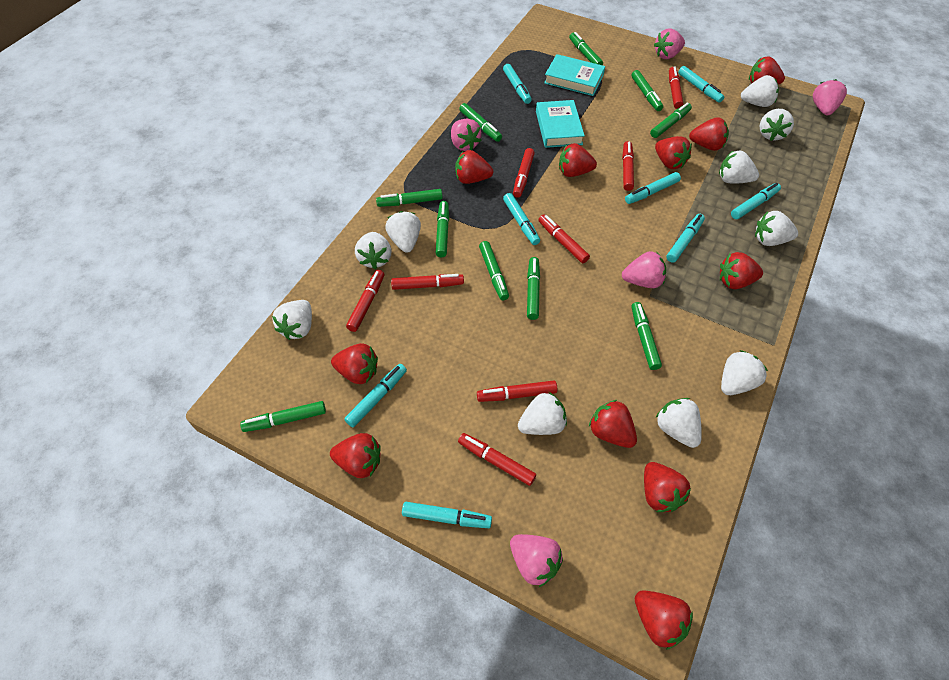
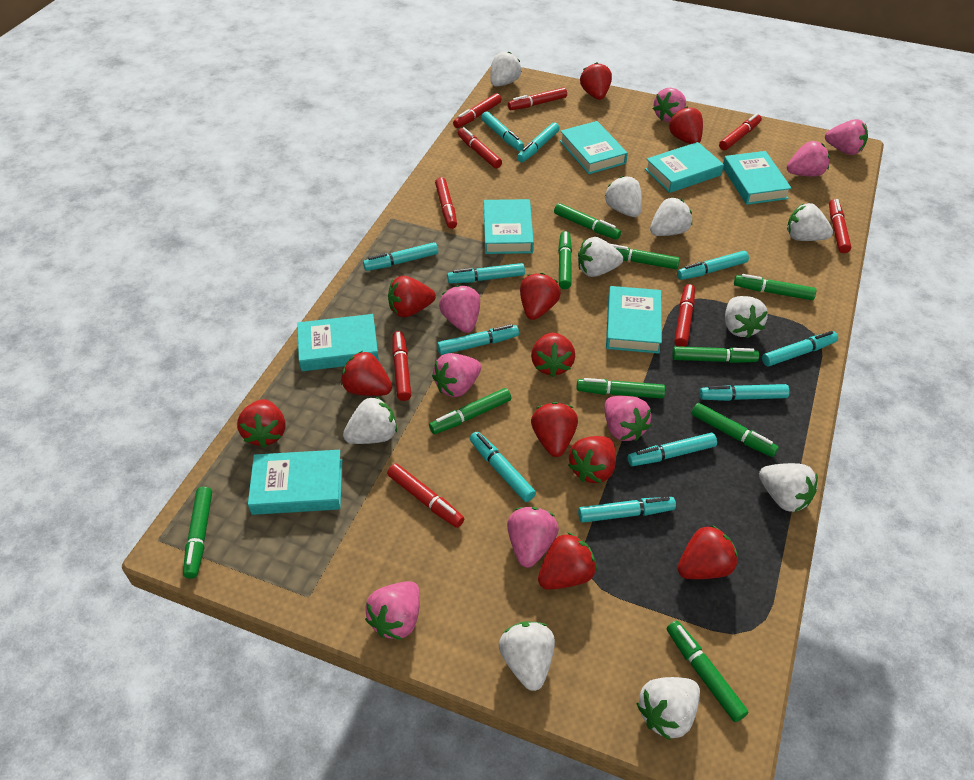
pink strawberry: 5 -> 8
red marker: 8 -> 9
turquoise book: 2 -> 7
turquoise marker: 8 -> 11

